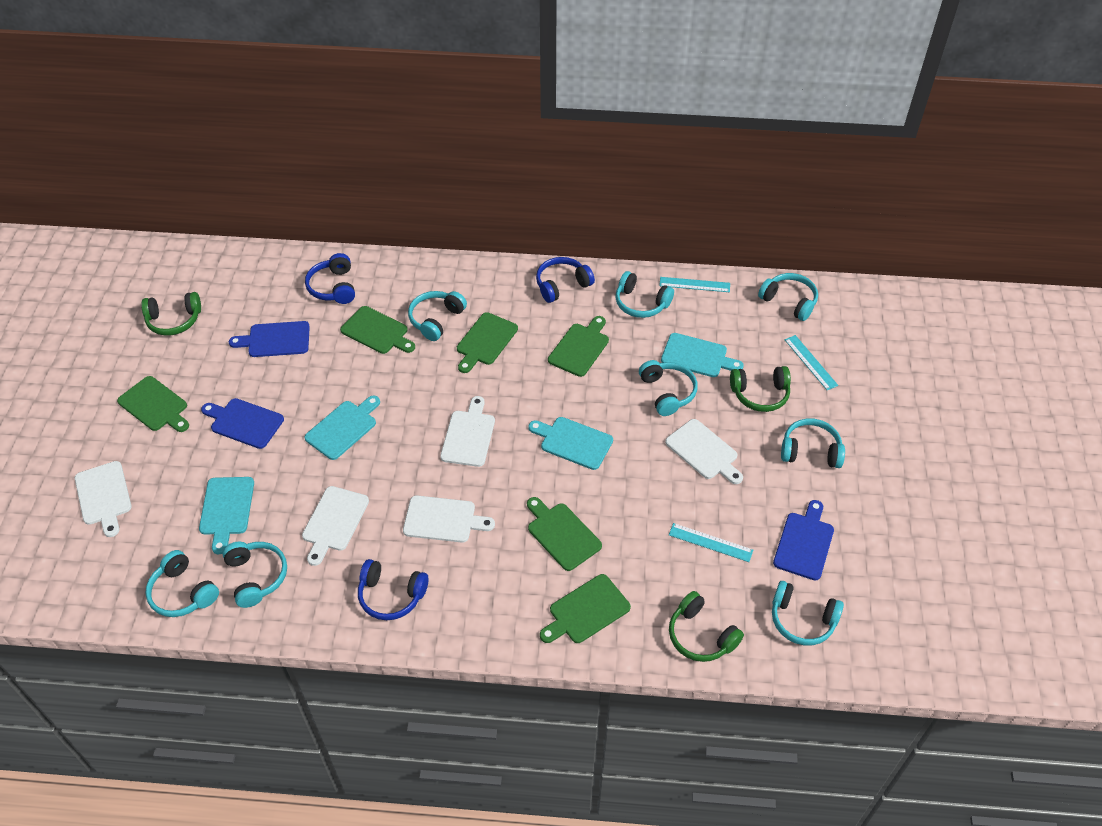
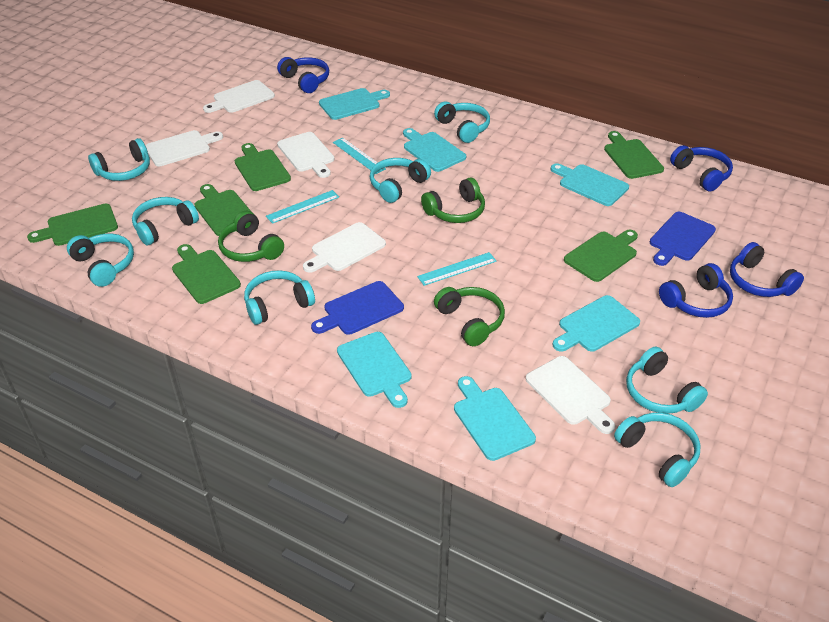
blue cutting board: 3 -> 2
blue headphones: 3 -> 4
turquoise cutting board: 4 -> 6

